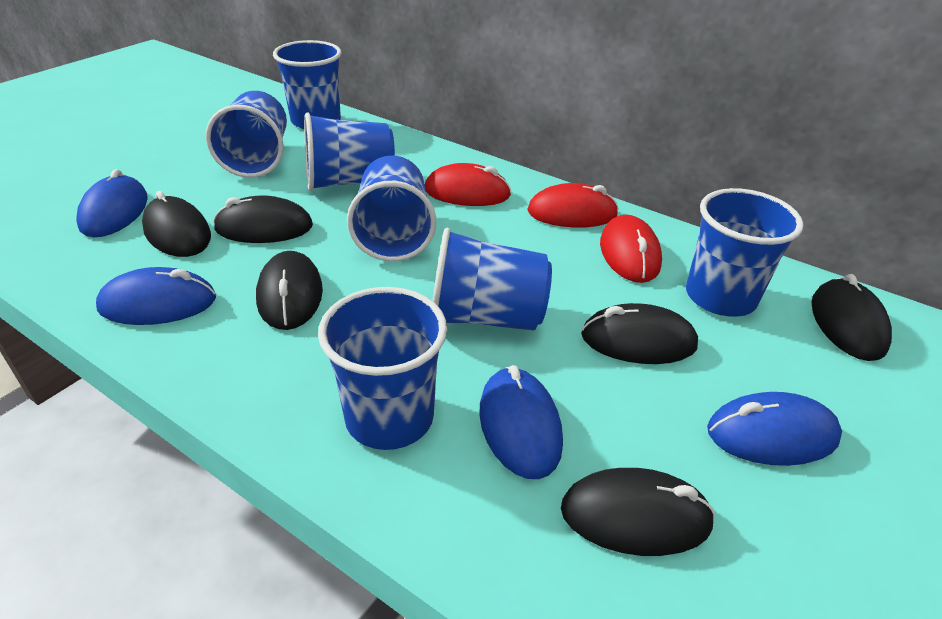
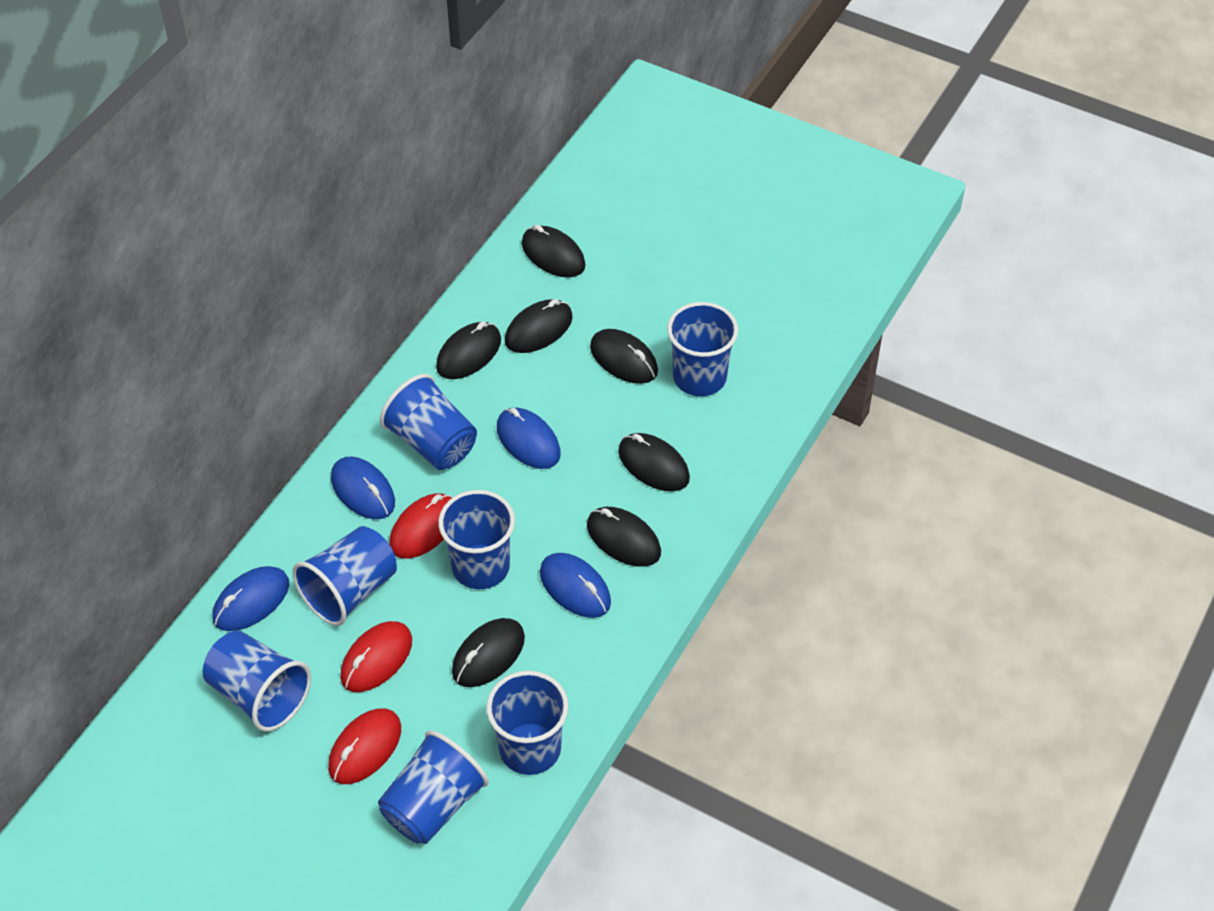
black mouse: 6 -> 7

